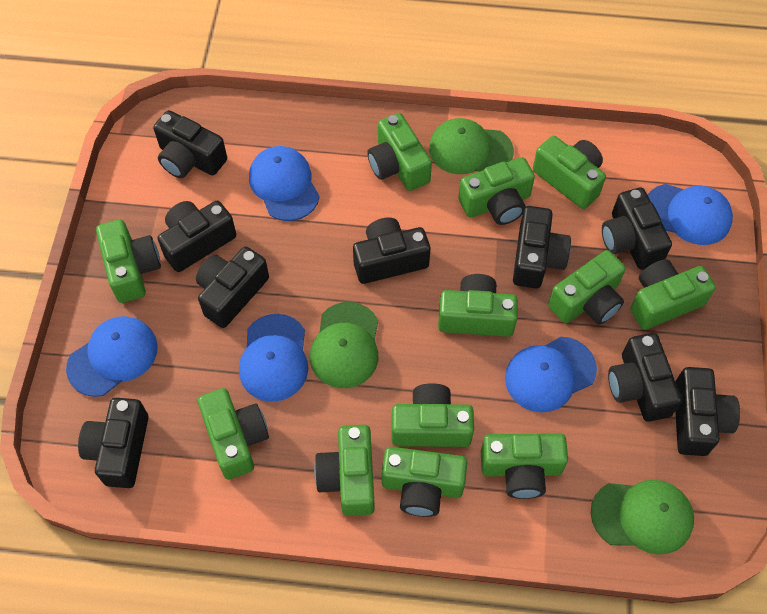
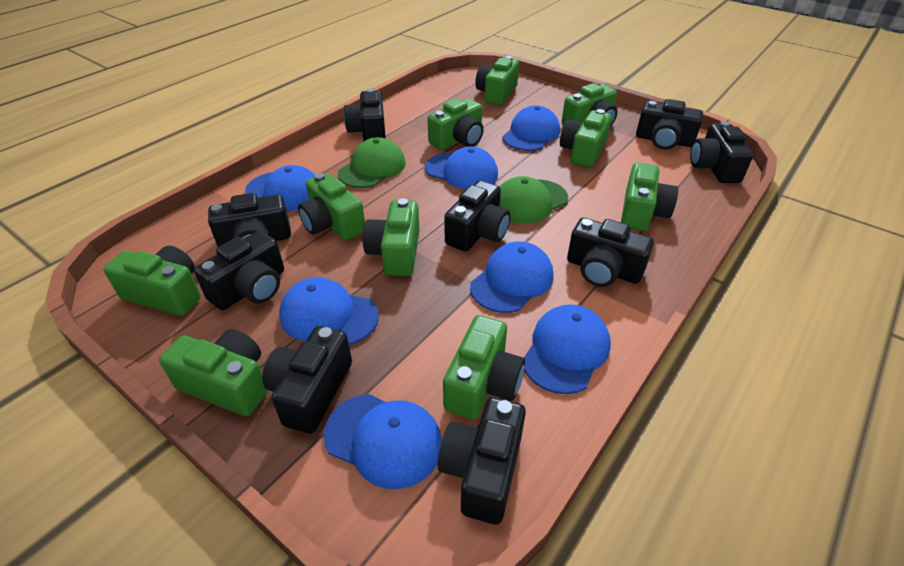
blue cap: 5 -> 7
green camera: 12 -> 10
green cap: 3 -> 2

